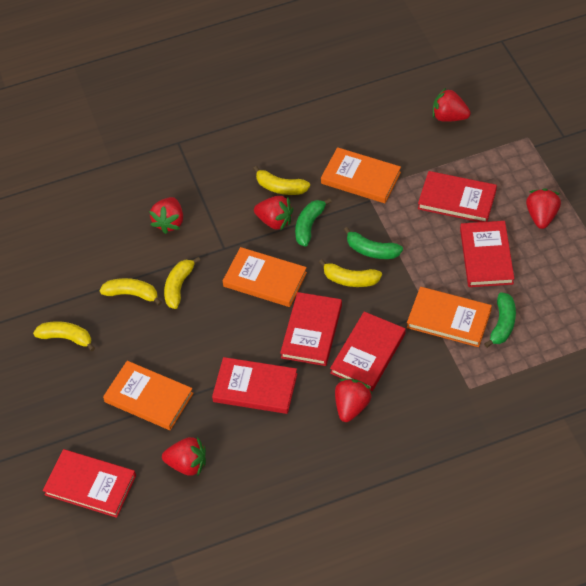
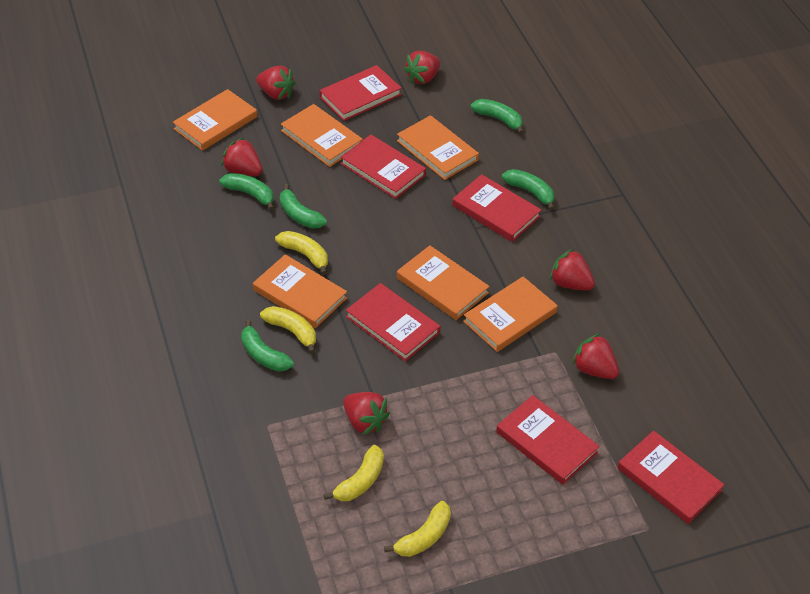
green banana: 3 -> 5
orange book: 4 -> 6
yellow banana: 5 -> 4

